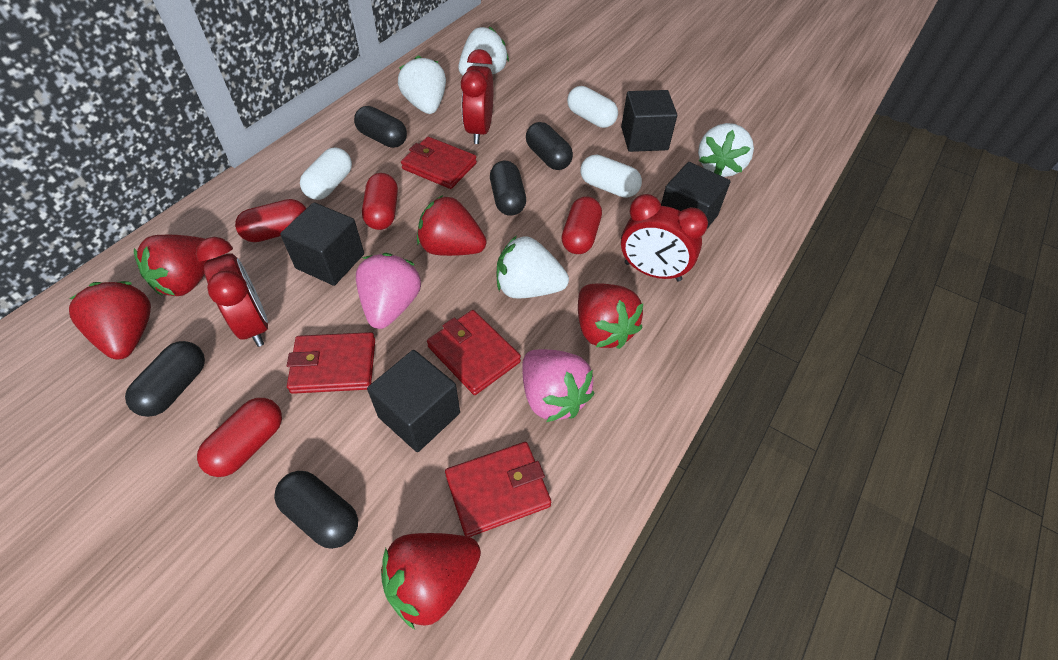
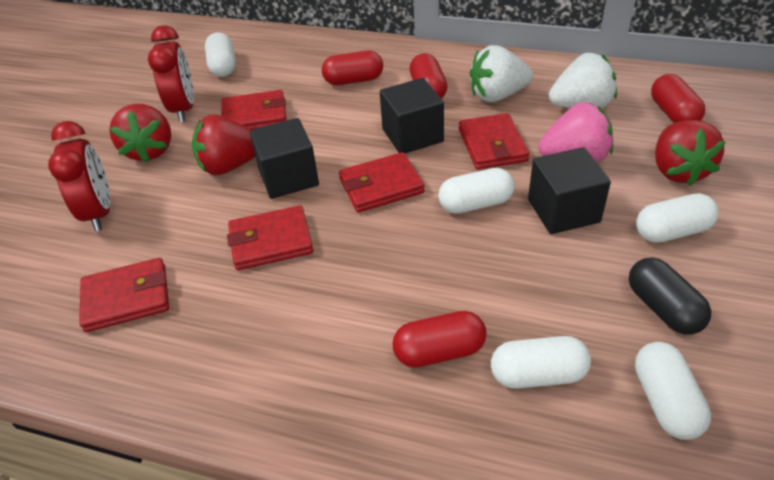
black capsule: 5 -> 1
black cube: 4 -> 3
pink strawberry: 2 -> 1
red clock: 3 -> 2
red strawberry: 5 -> 3
red wallet: 4 -> 5
white capsule: 3 -> 5
white strawberry: 4 -> 2

